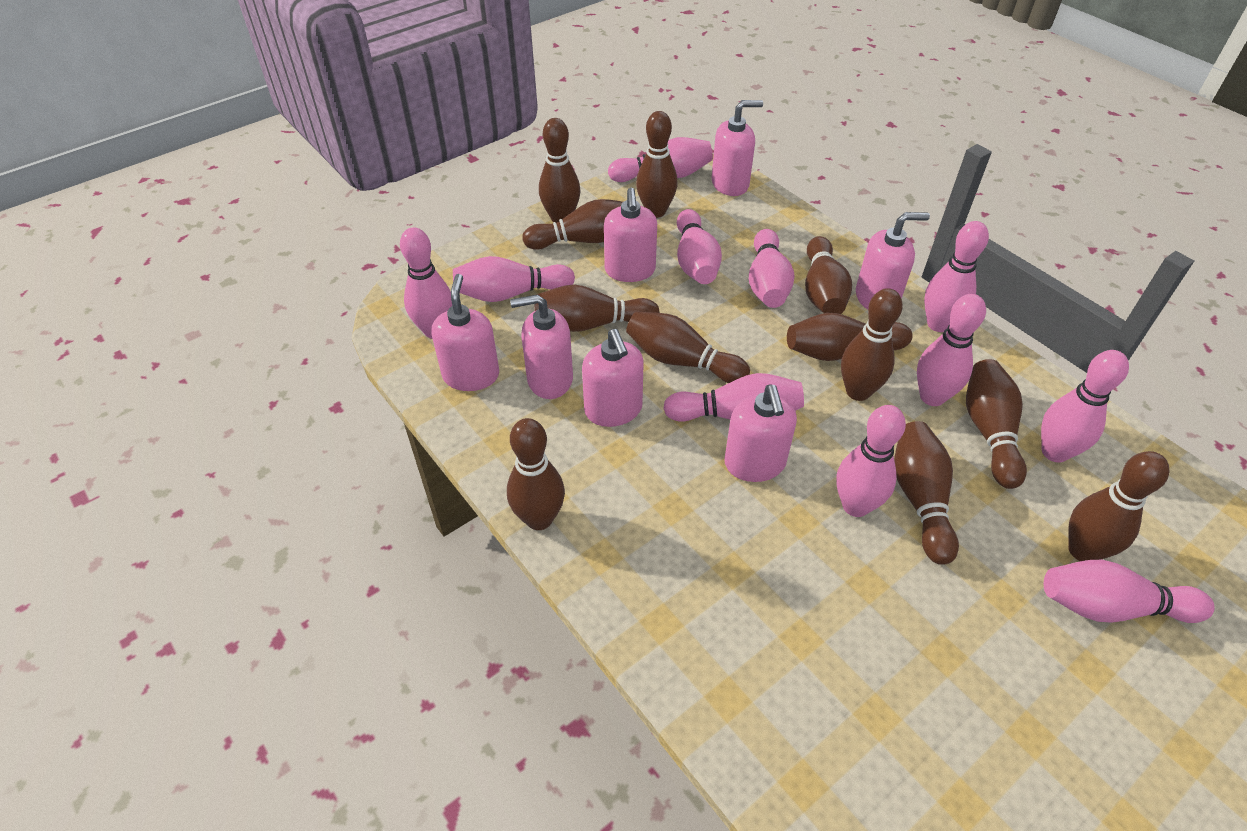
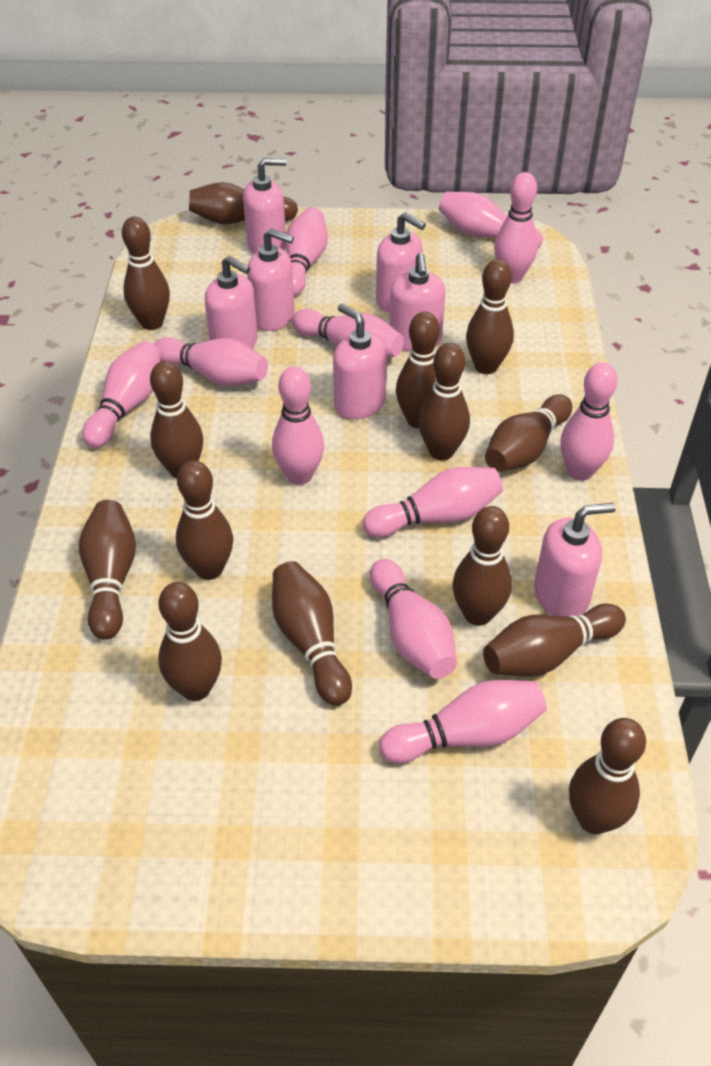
brown bowling pin: 12 -> 14

